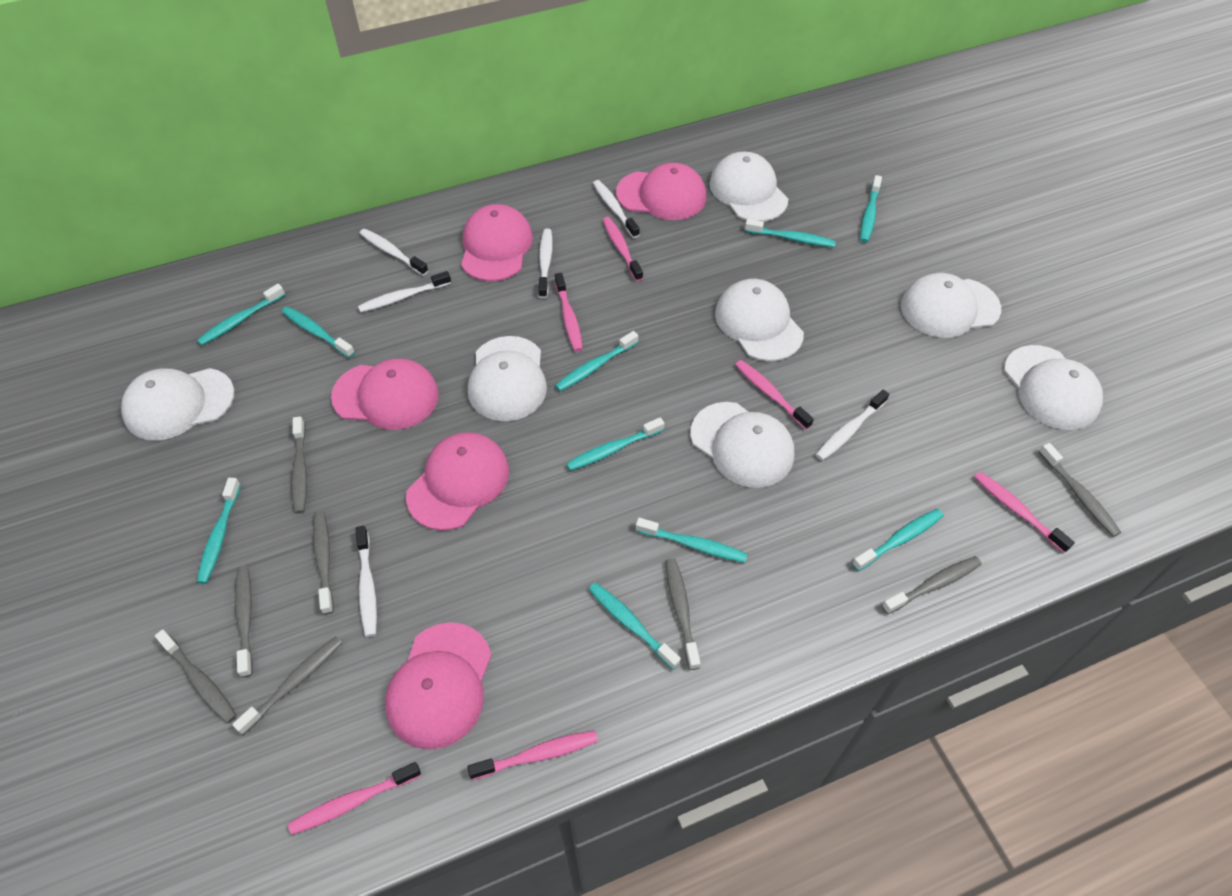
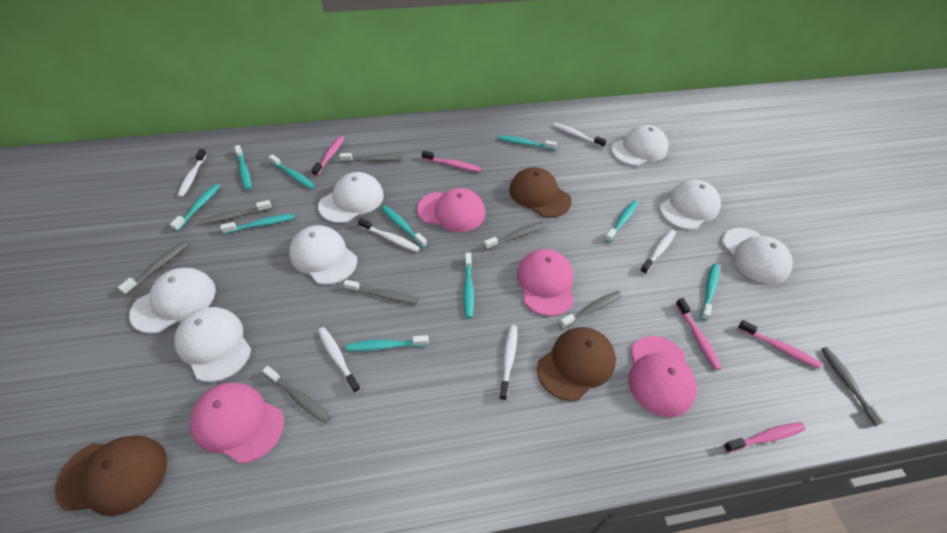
brown cap: 0 -> 3
pink cap: 5 -> 4
pink toothbrush: 6 -> 5

